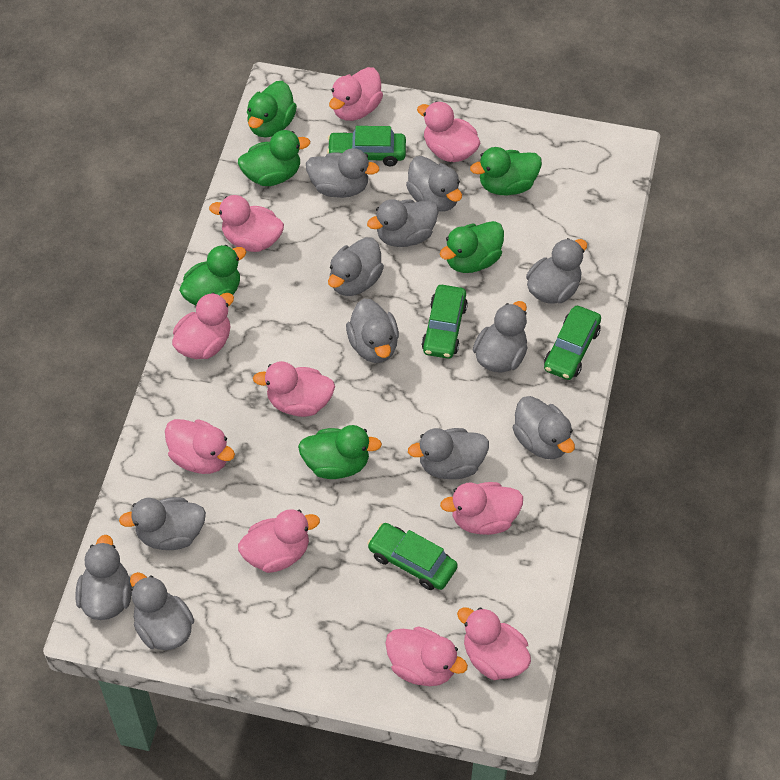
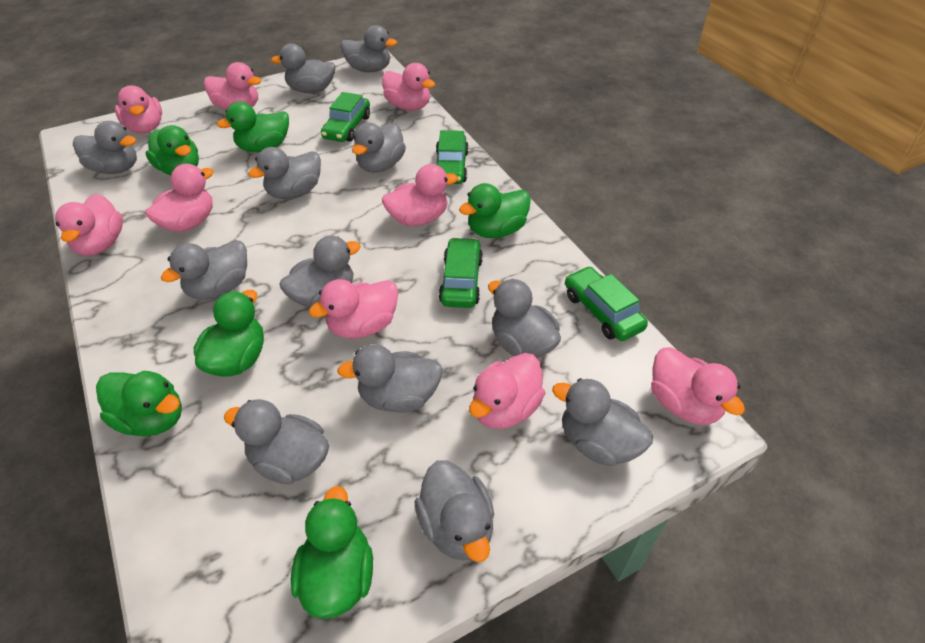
pink duck: 10 -> 9

